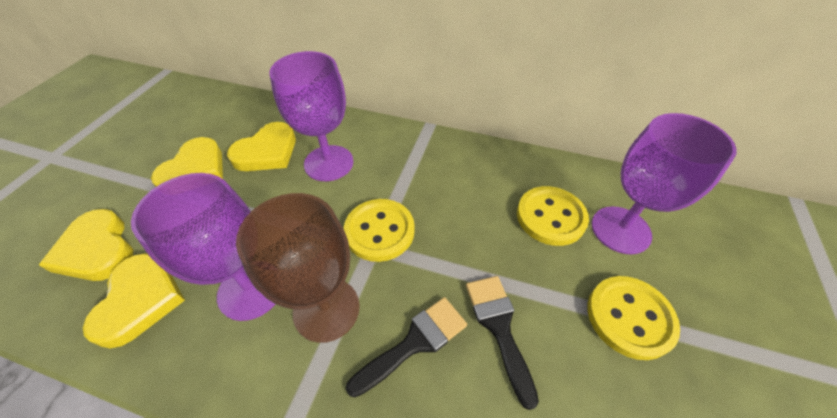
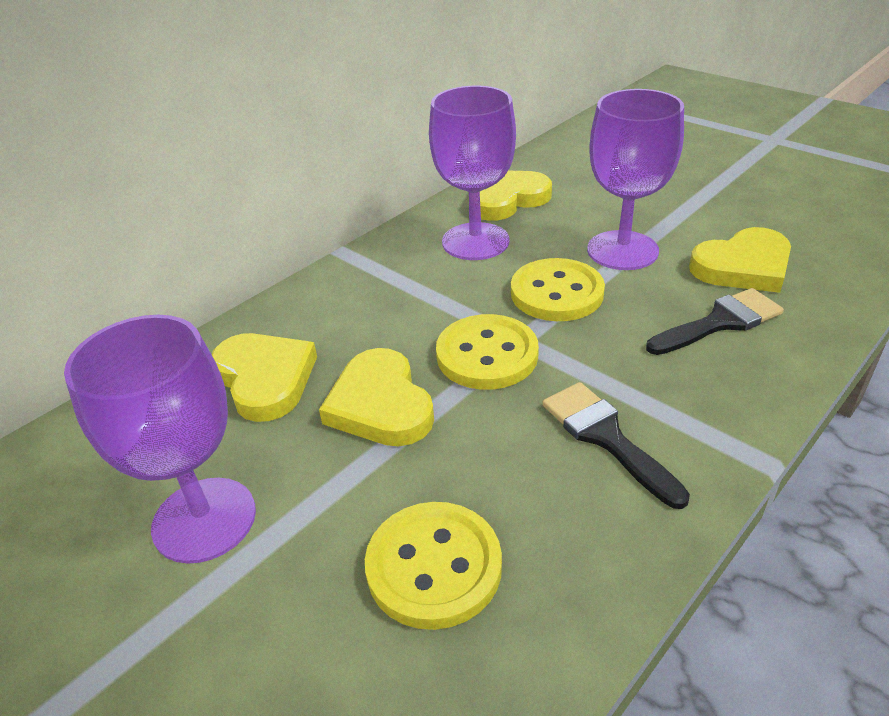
brown goblet: 1 -> 0

